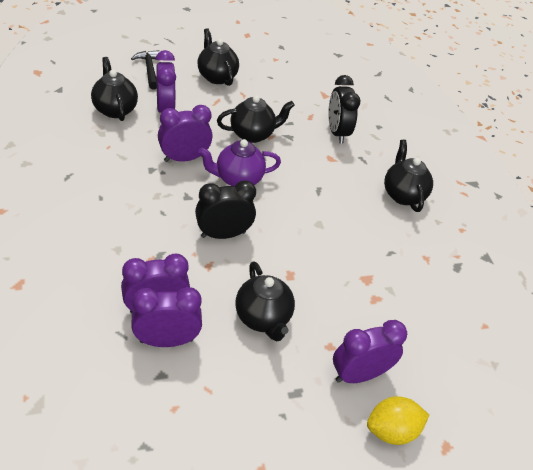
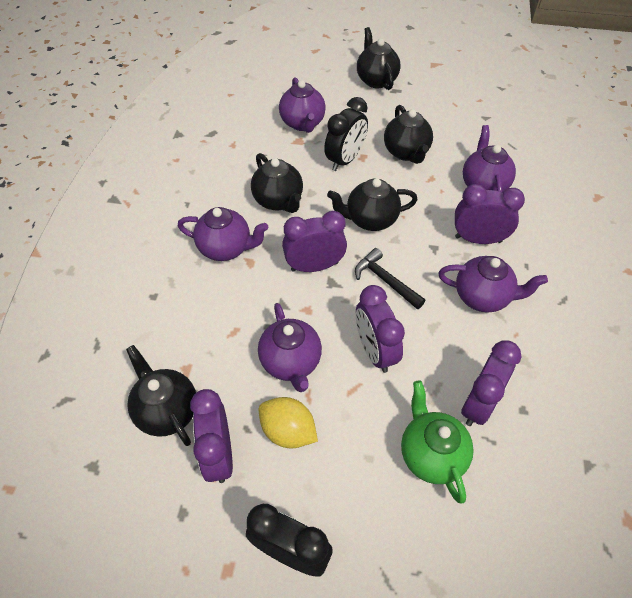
green teapot: 0 -> 1
purple teapot: 1 -> 5

